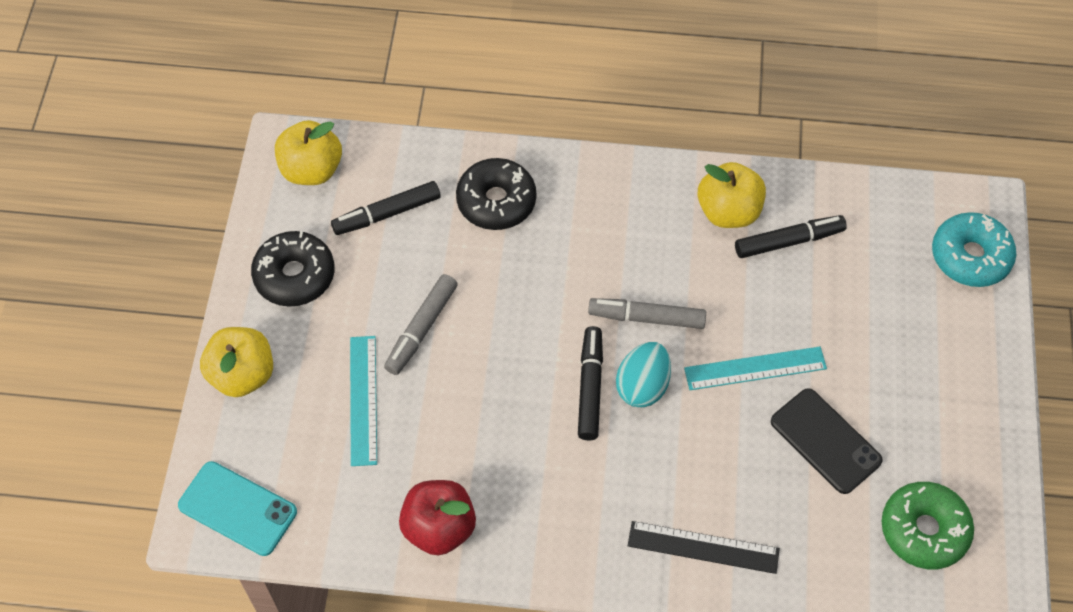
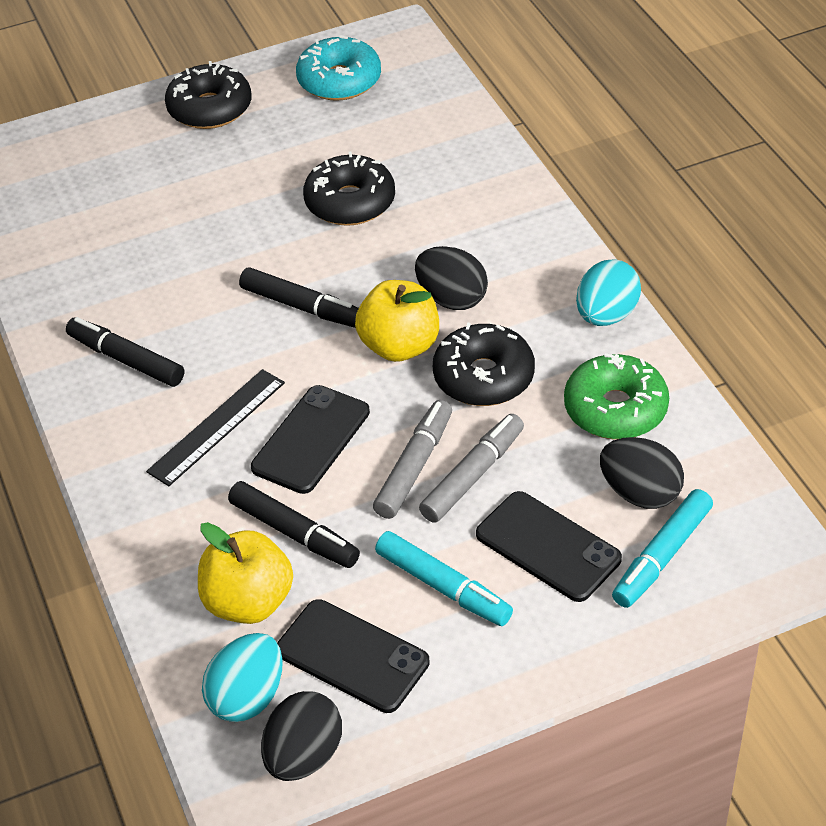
black donut: 2 -> 3
black egg: 0 -> 3
black phone: 1 -> 3
red apple: 1 -> 0
turquoise egg: 1 -> 2
turquoise marker: 0 -> 2
turquoise phone: 1 -> 0
turquoise ruler: 2 -> 0
yellow apple: 3 -> 2

